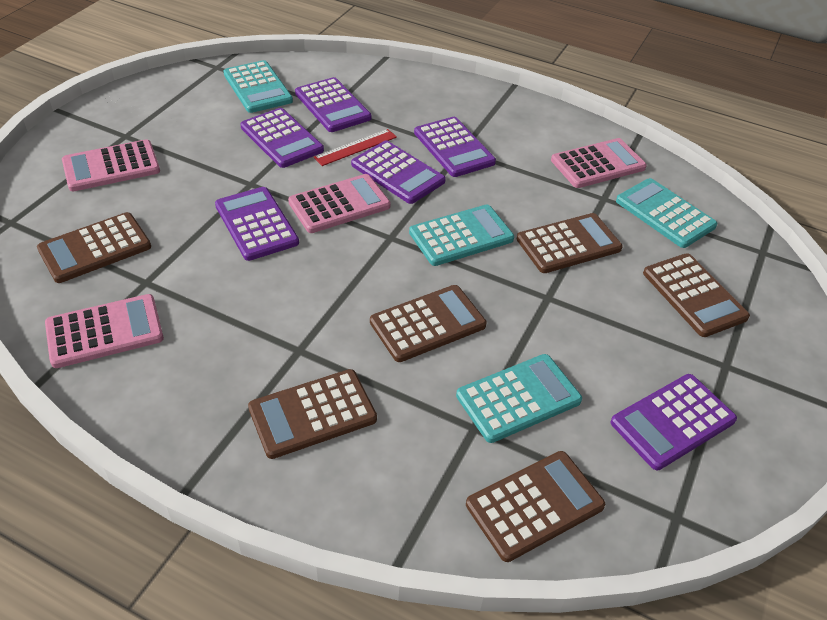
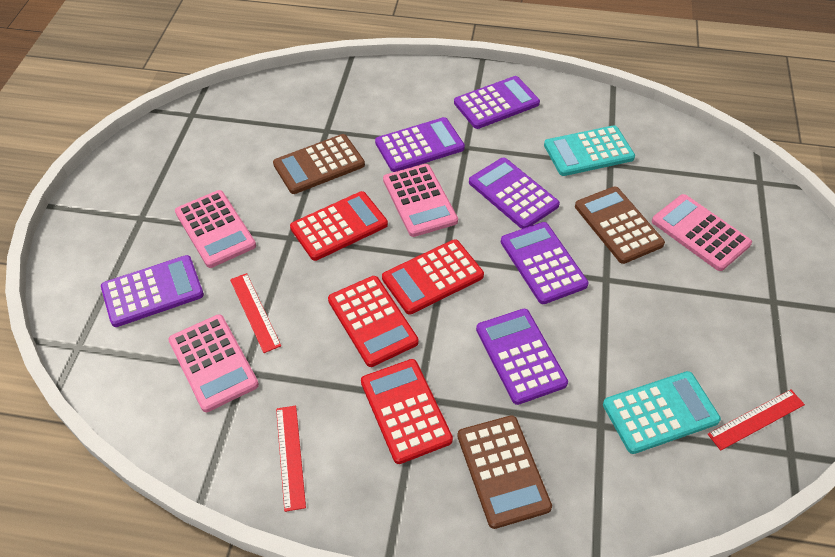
brown calculator: 6 -> 3
red calculator: 0 -> 4
red ruler: 1 -> 3
turquoise calculator: 4 -> 2

